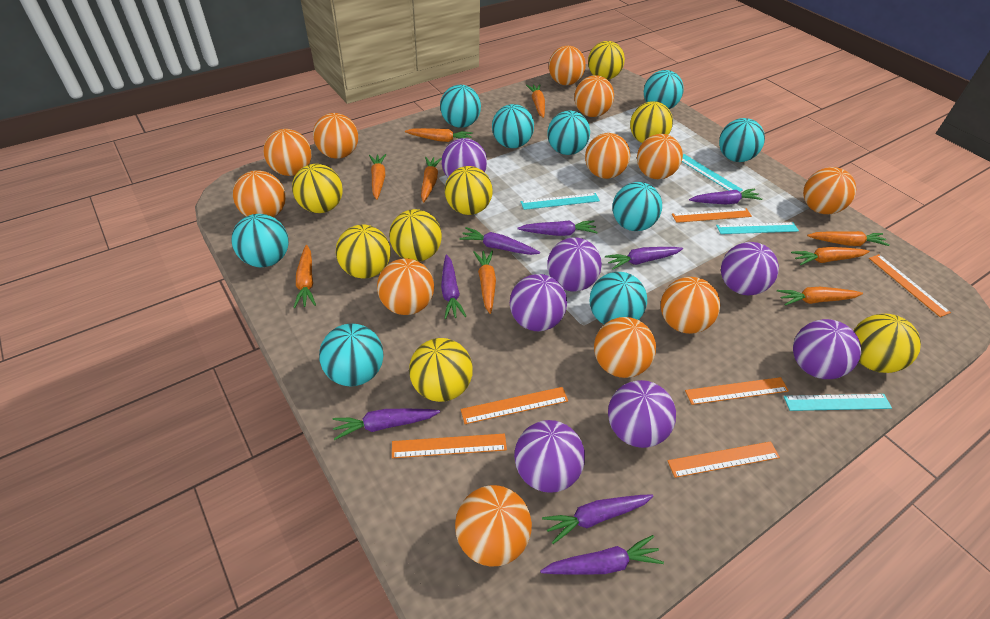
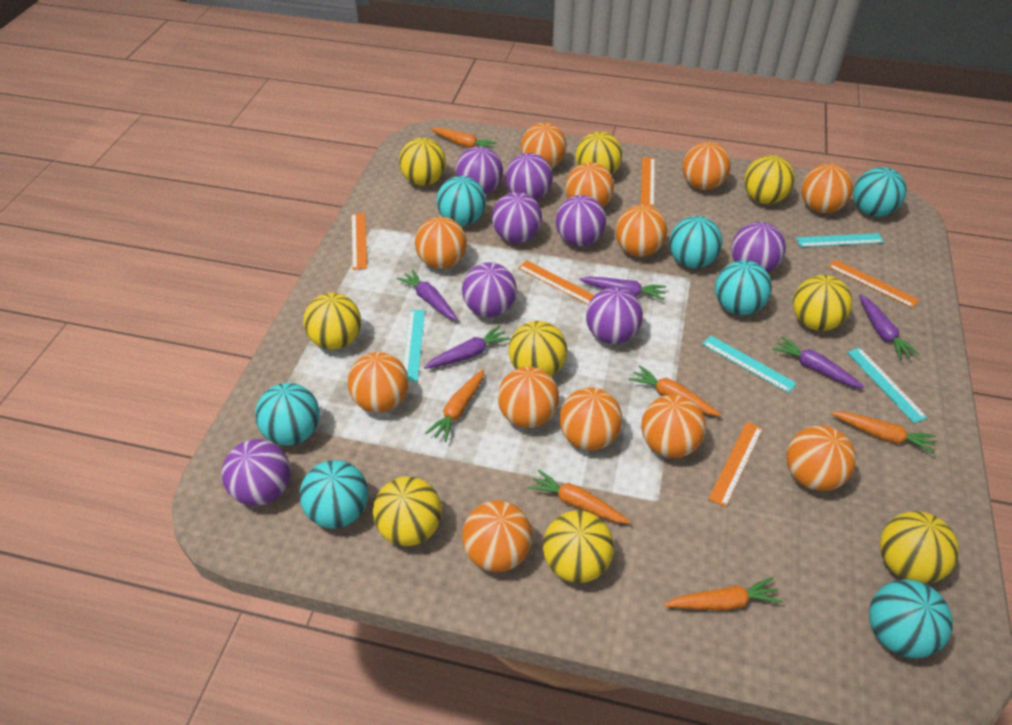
orange carrot: 9 -> 6
orange ruler: 6 -> 5
purple ball: 7 -> 8
purple carrot: 8 -> 5
turquoise ball: 9 -> 7
yellow ball: 8 -> 9

